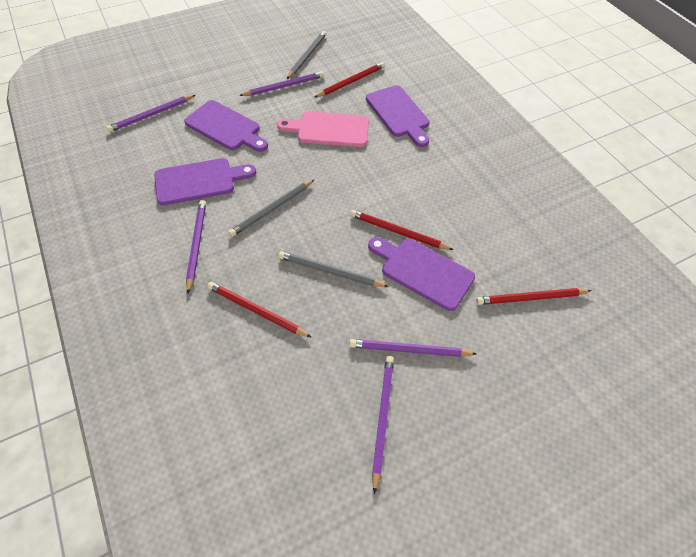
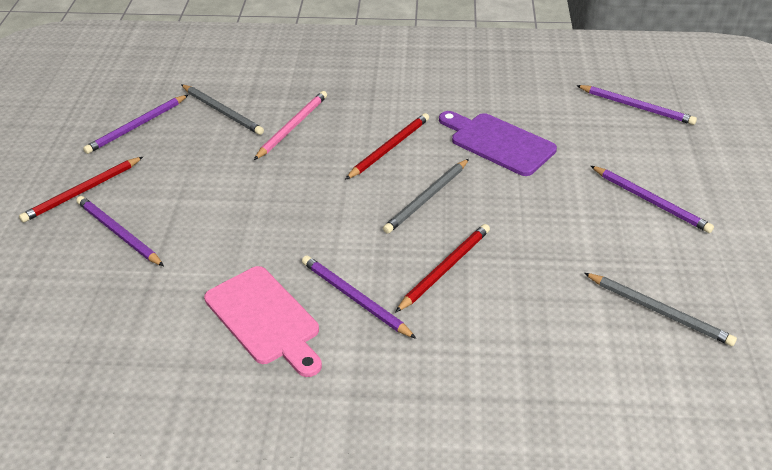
pink pencil: 0 -> 1
purple cutting board: 4 -> 1
red pencil: 4 -> 3

